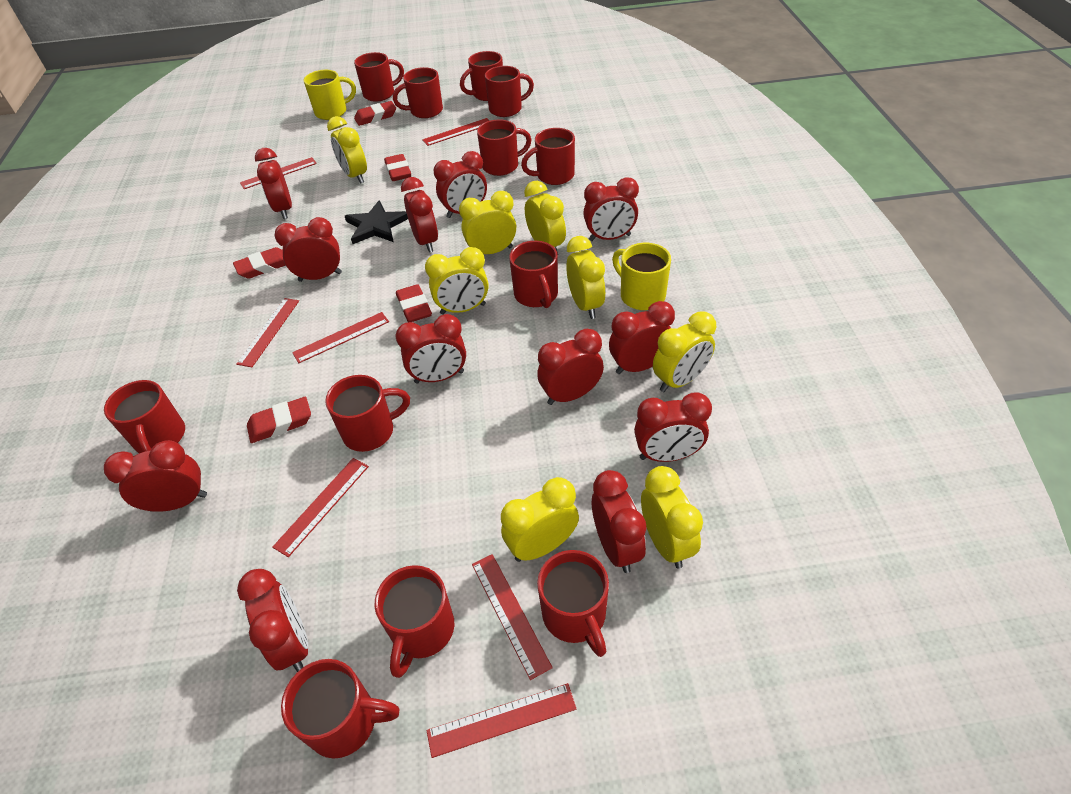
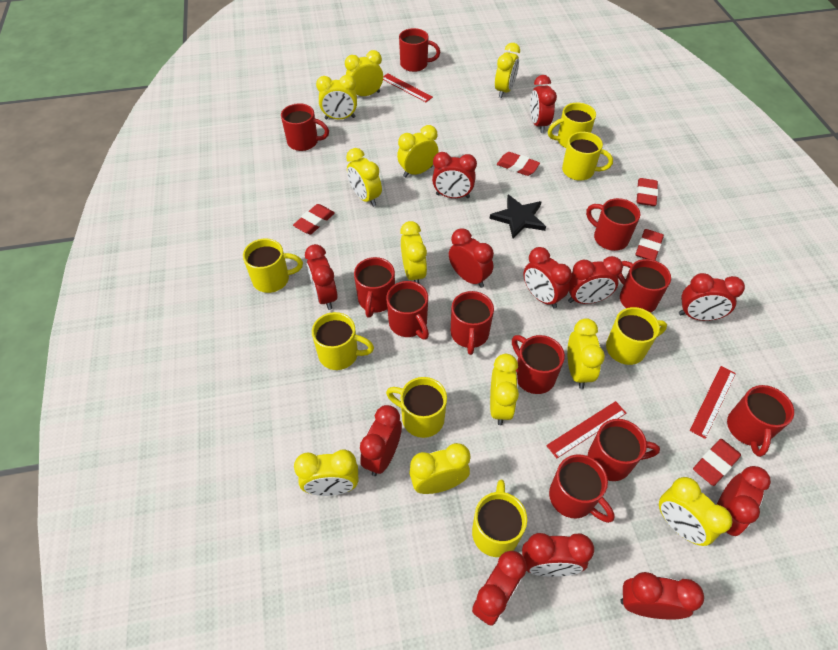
red mug: 12 -> 11
red ruler: 7 -> 3
yellow clock: 8 -> 11
yellow mug: 2 -> 7

